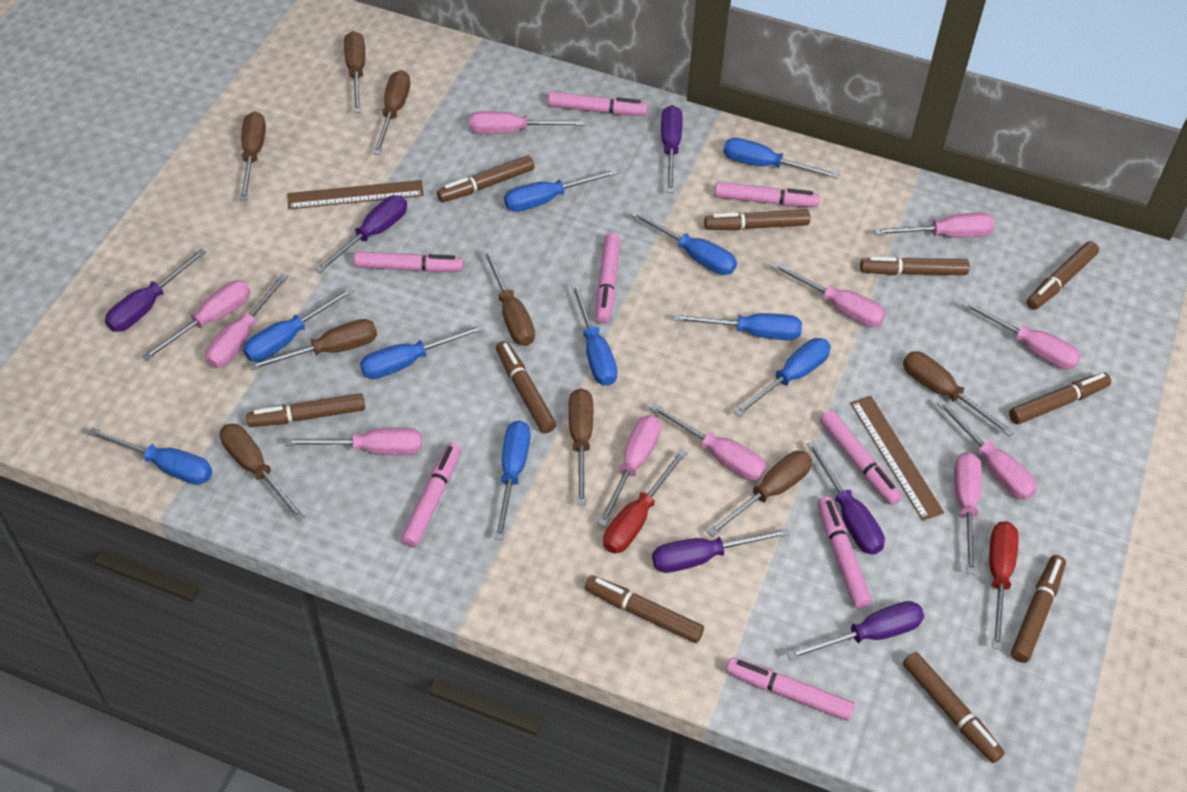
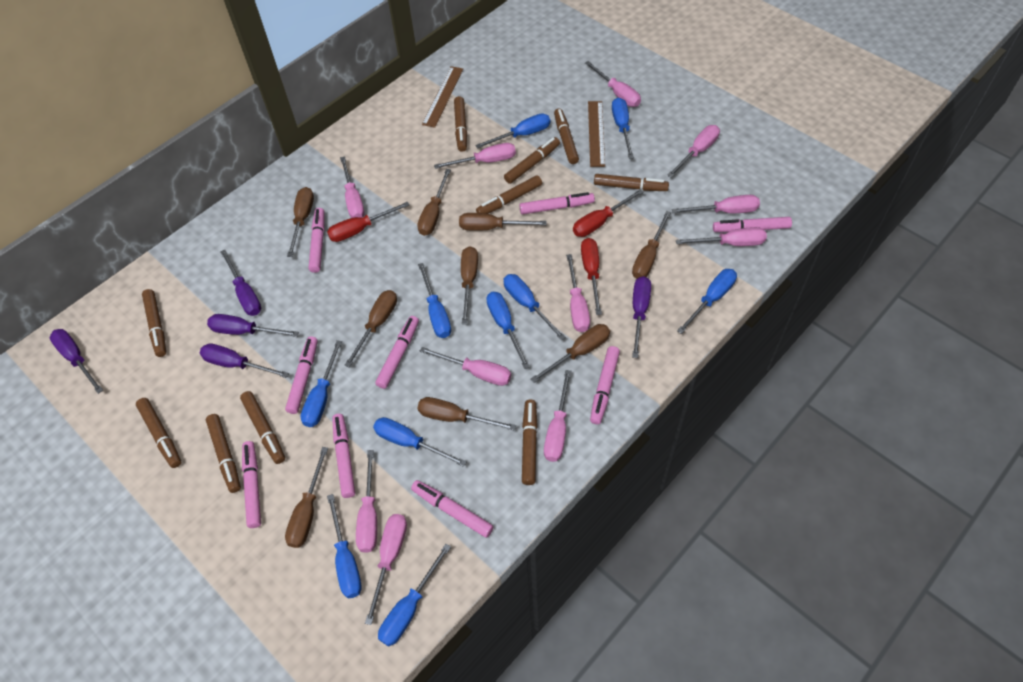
pink marker: 8 -> 9
purple screwdriver: 6 -> 5
red screwdriver: 2 -> 3

